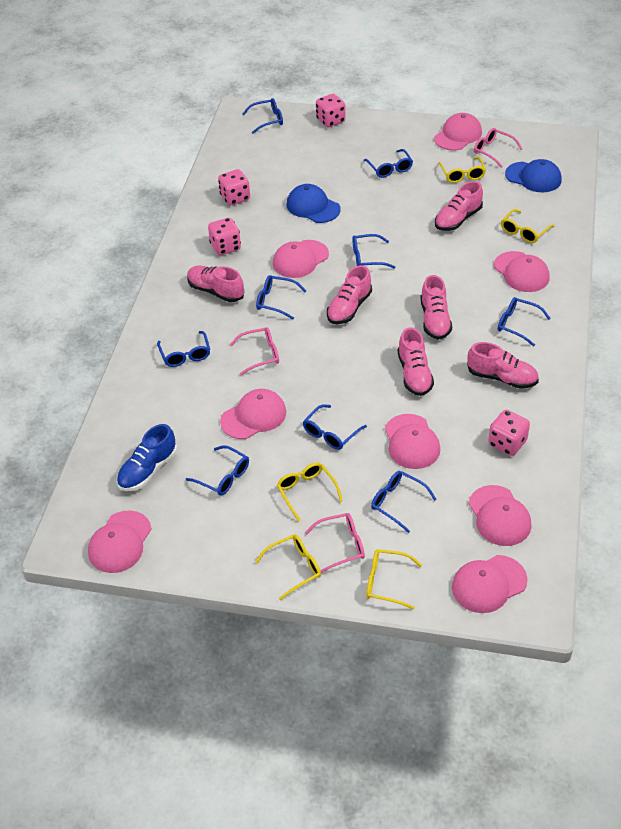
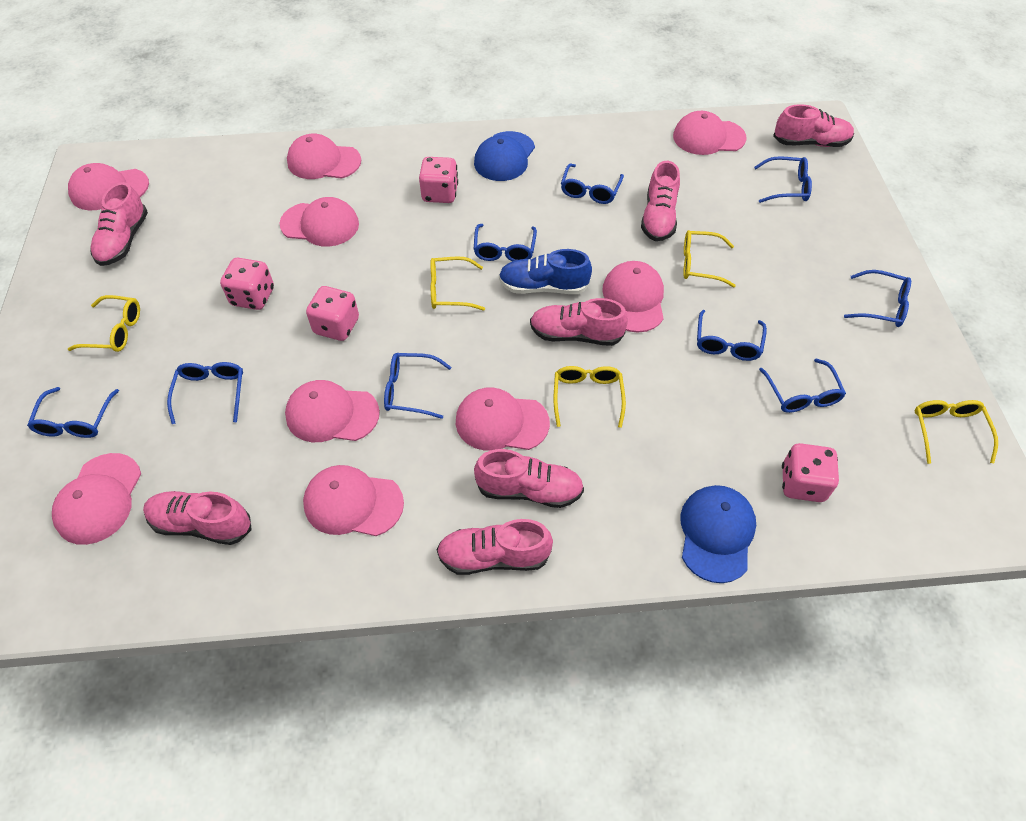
pink cap: 8 -> 9
pink glasses: 3 -> 0
pink shoe: 6 -> 7

